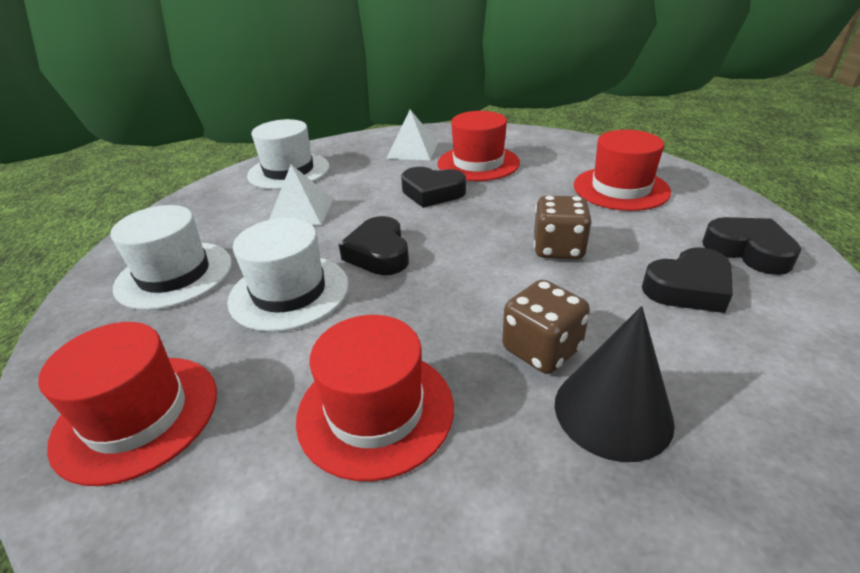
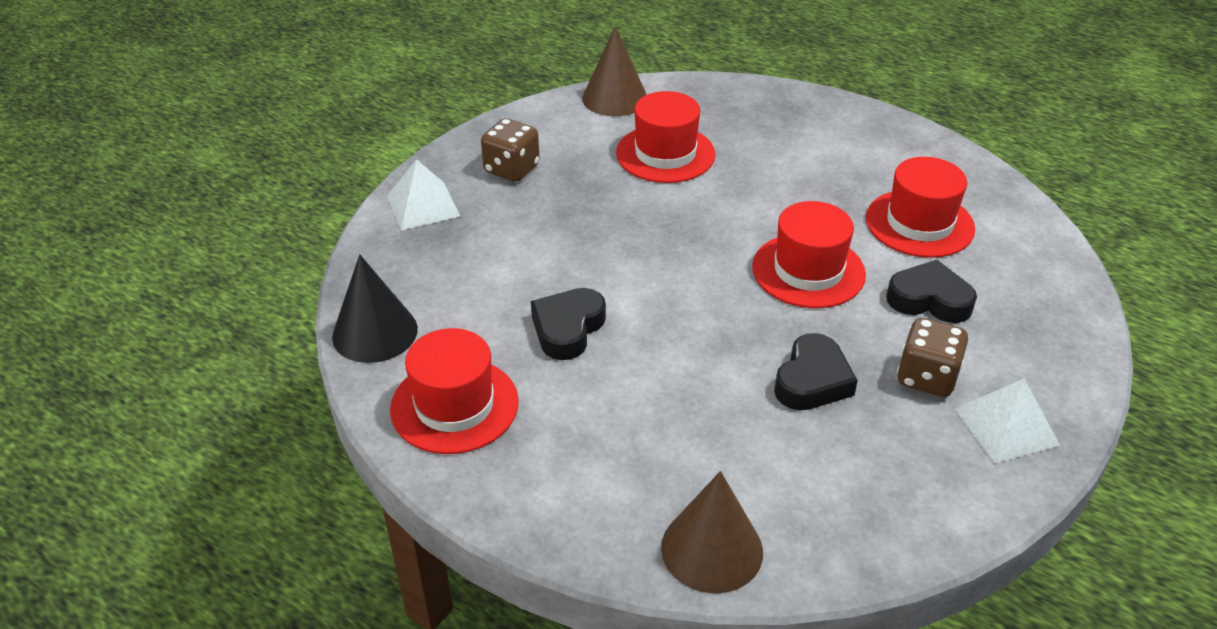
black heart: 4 -> 3
brown cone: 0 -> 2
white hat: 3 -> 0

